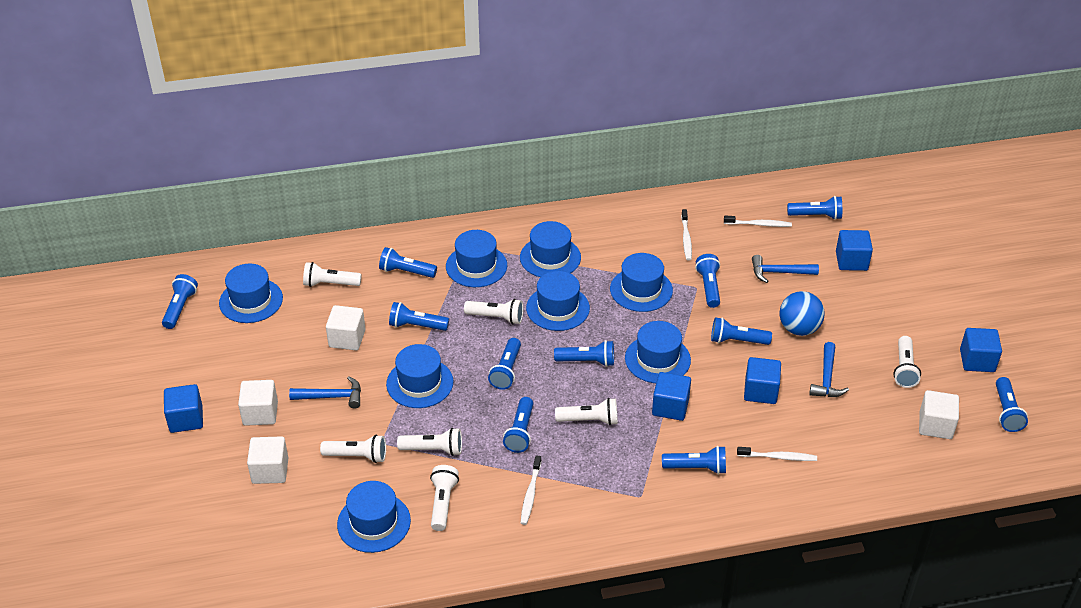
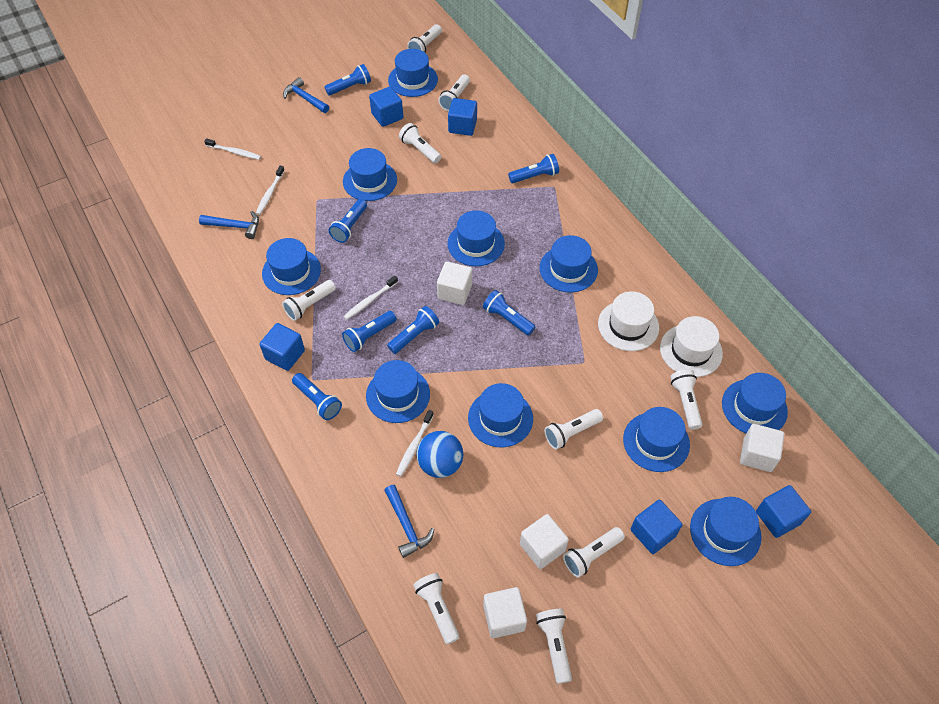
blue flashlight: 11 -> 7
blue hat: 8 -> 10
white flashlight: 7 -> 9
white hat: 0 -> 2

